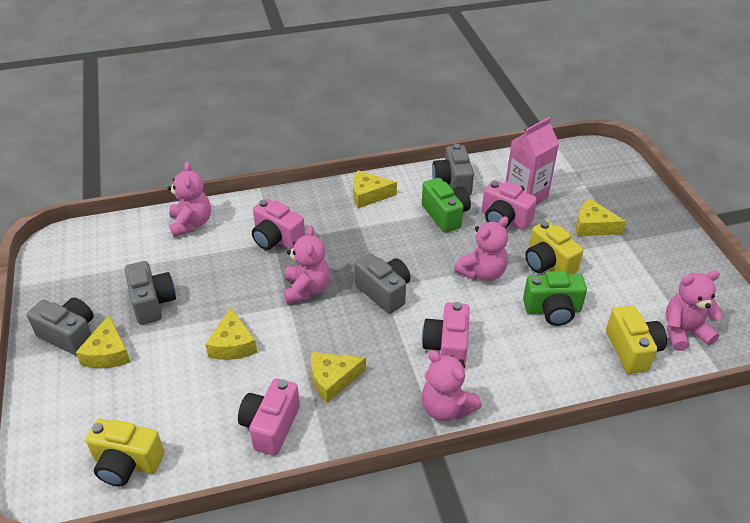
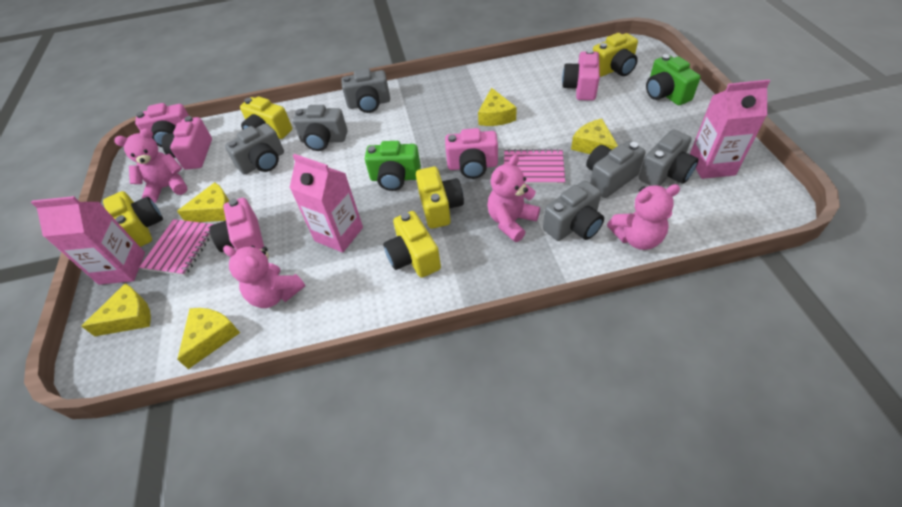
grey camera: 4 -> 6
pink camera: 4 -> 5
pink carton: 1 -> 3
pink notebook: 0 -> 2
pink teddy bear: 5 -> 4
yellow camera: 3 -> 5

